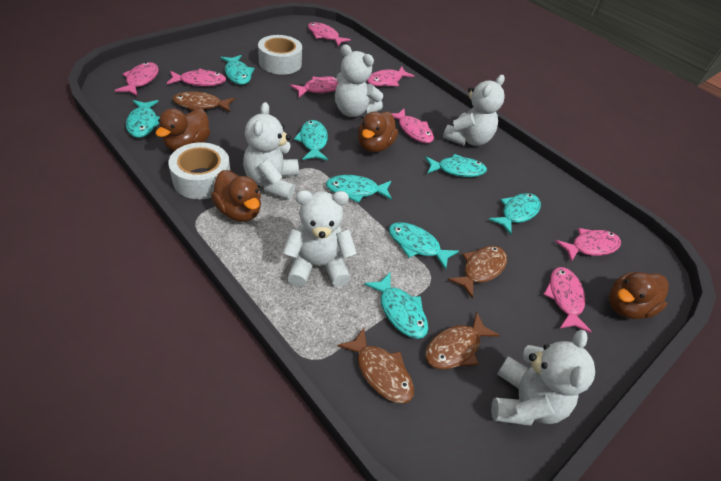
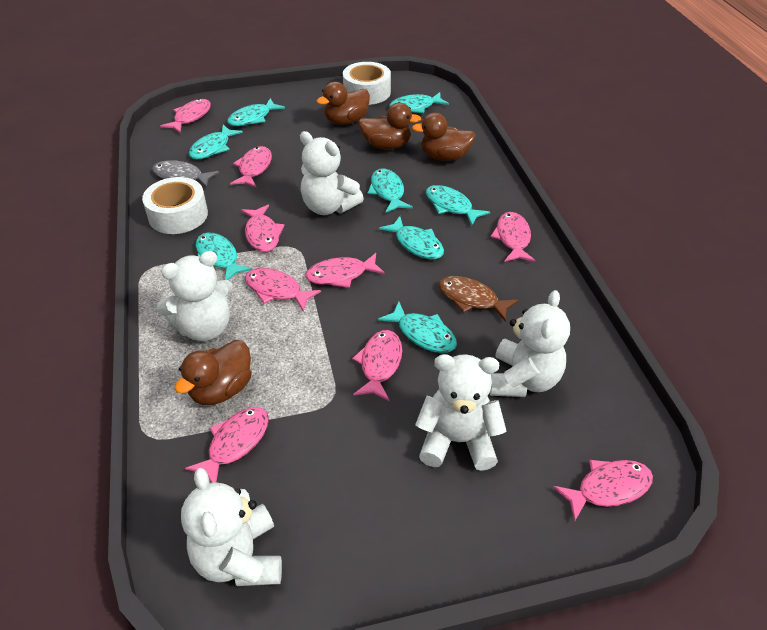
brown fish: 4 -> 1
grey fish: 0 -> 1
pink fish: 8 -> 9

